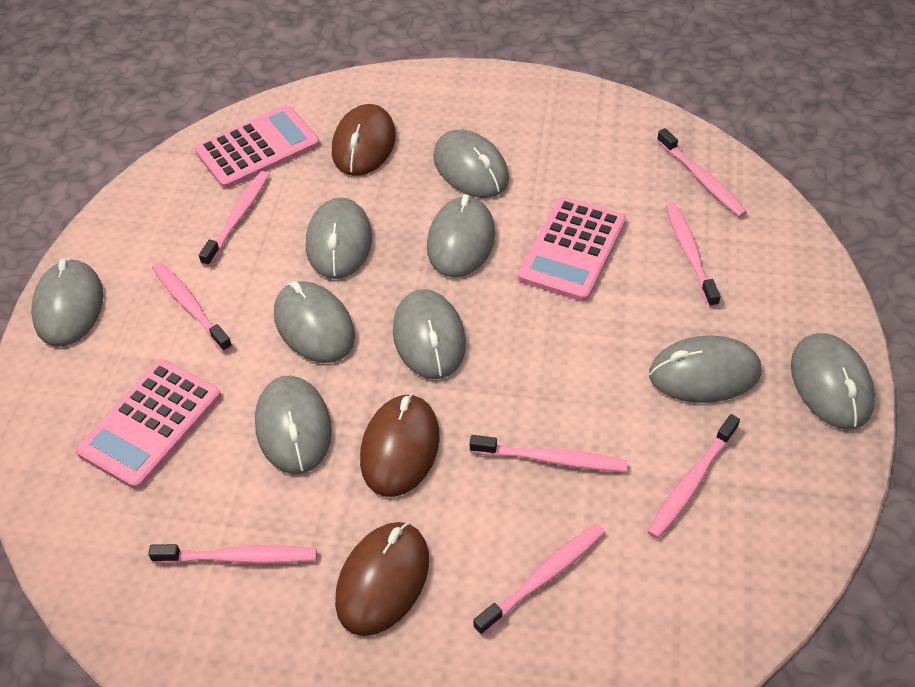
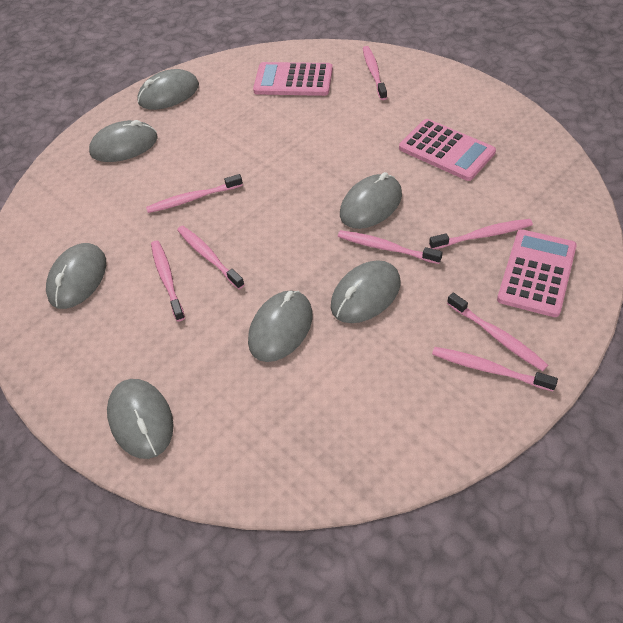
brown mouse: 3 -> 0
grey mouse: 9 -> 7

